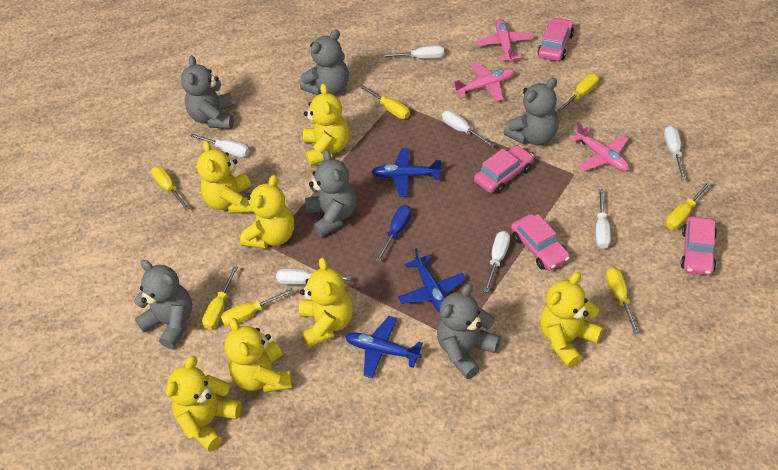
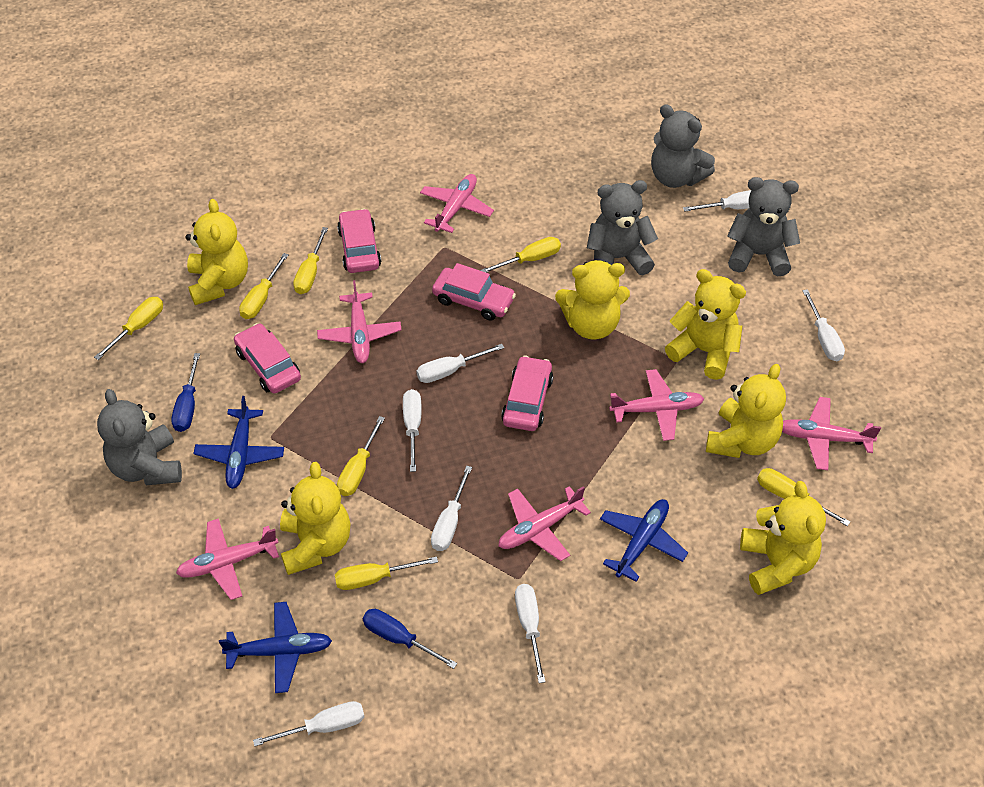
blue screwdriver: 1 -> 2
grey teddy bear: 6 -> 4
pink plane: 3 -> 6
yellow teddy bear: 7 -> 6

